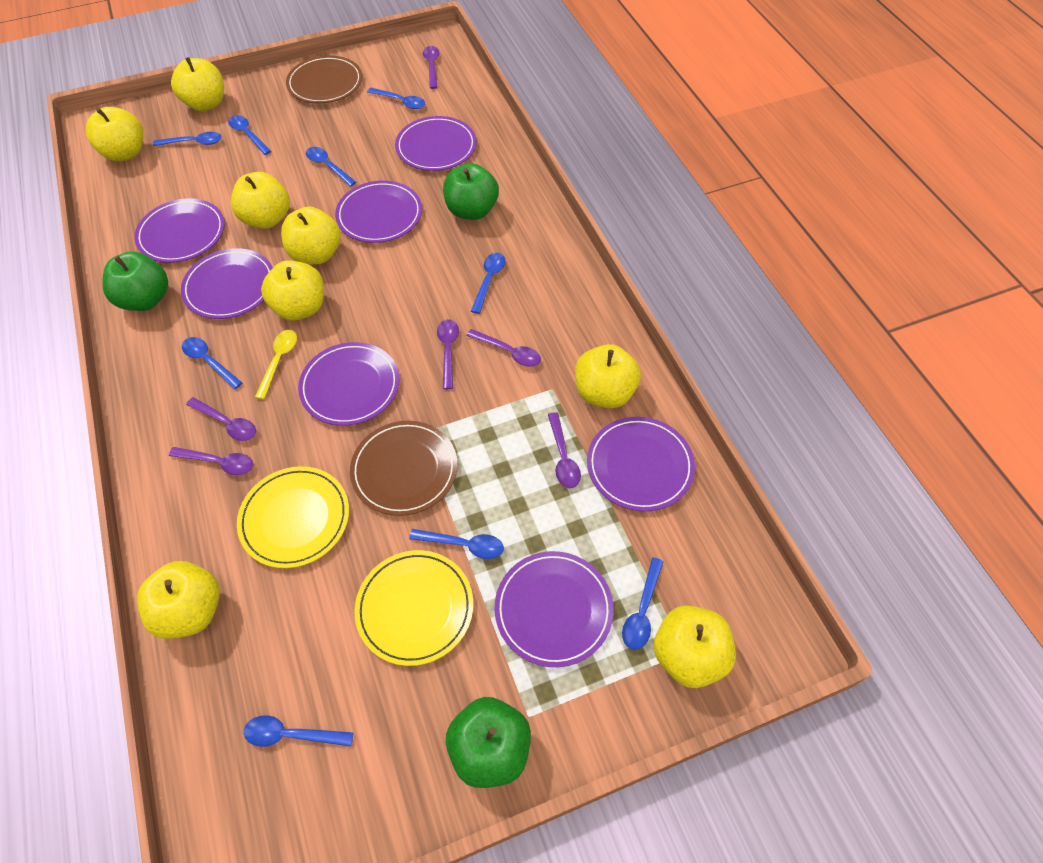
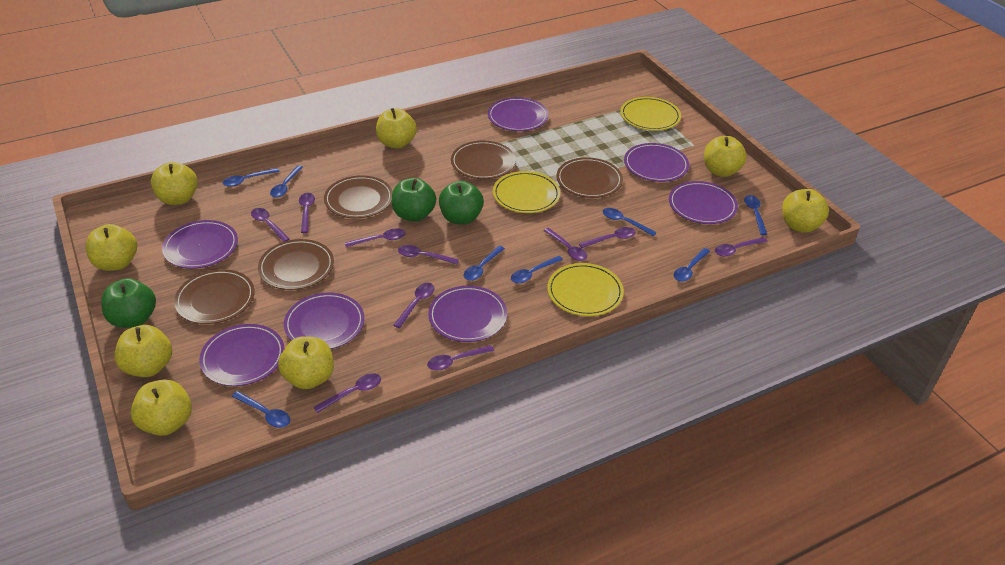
blue spoon: 9 -> 8
brown plate: 2 -> 5
purple spoon: 6 -> 10
yellow plate: 2 -> 3
yellow spoon: 1 -> 0

